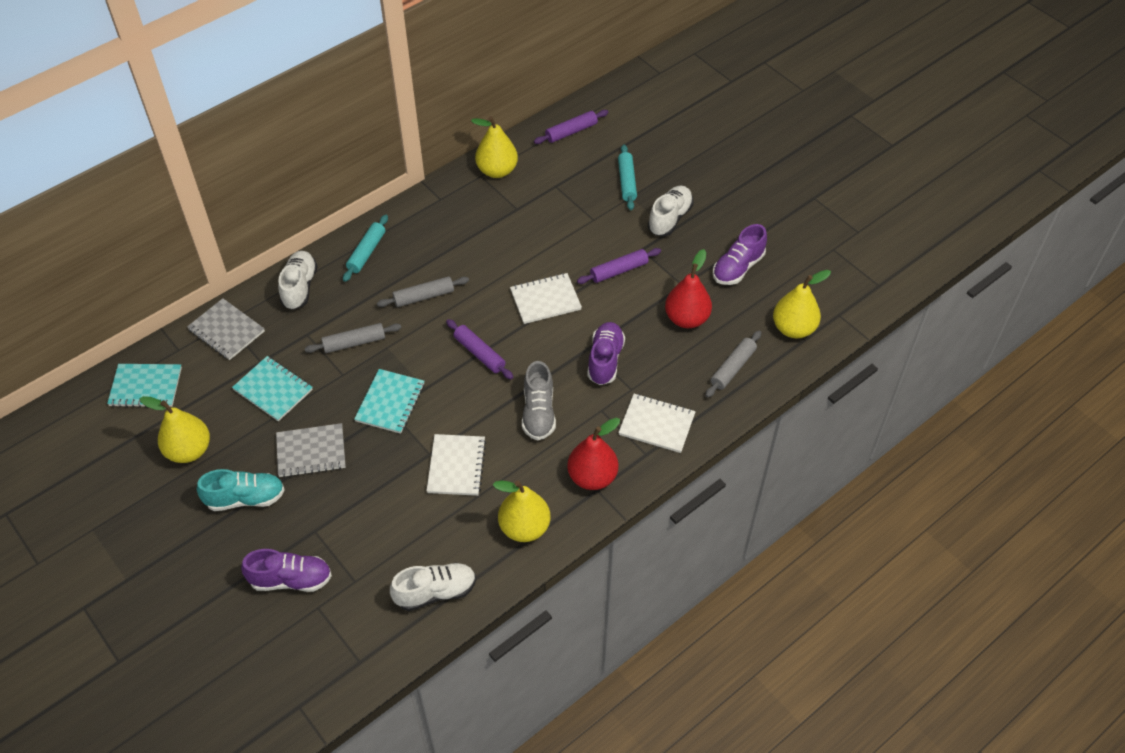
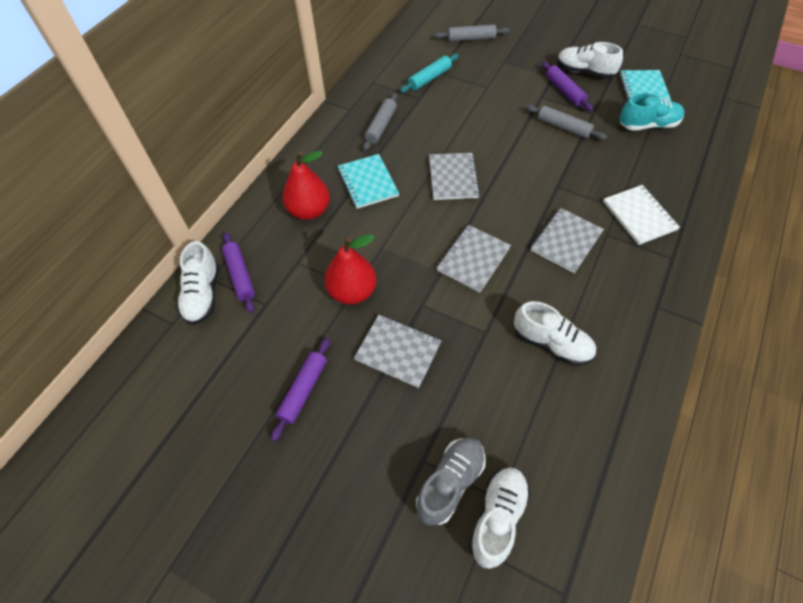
grey notebook: 2 -> 4
purple shoe: 3 -> 0
turquoise notebook: 3 -> 2
turquoise rolling pin: 2 -> 1
white notebook: 3 -> 1
white shoe: 3 -> 4
yellow pear: 4 -> 0

